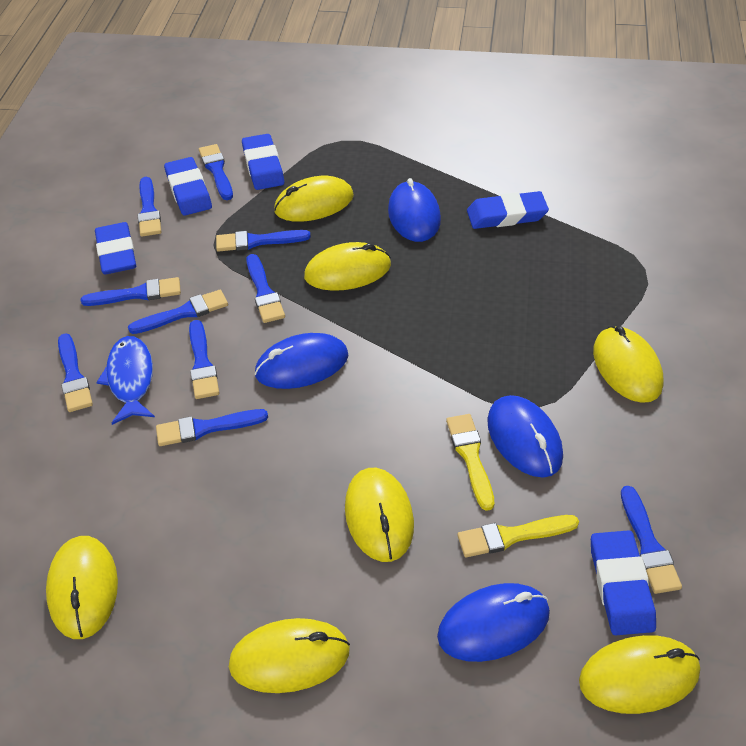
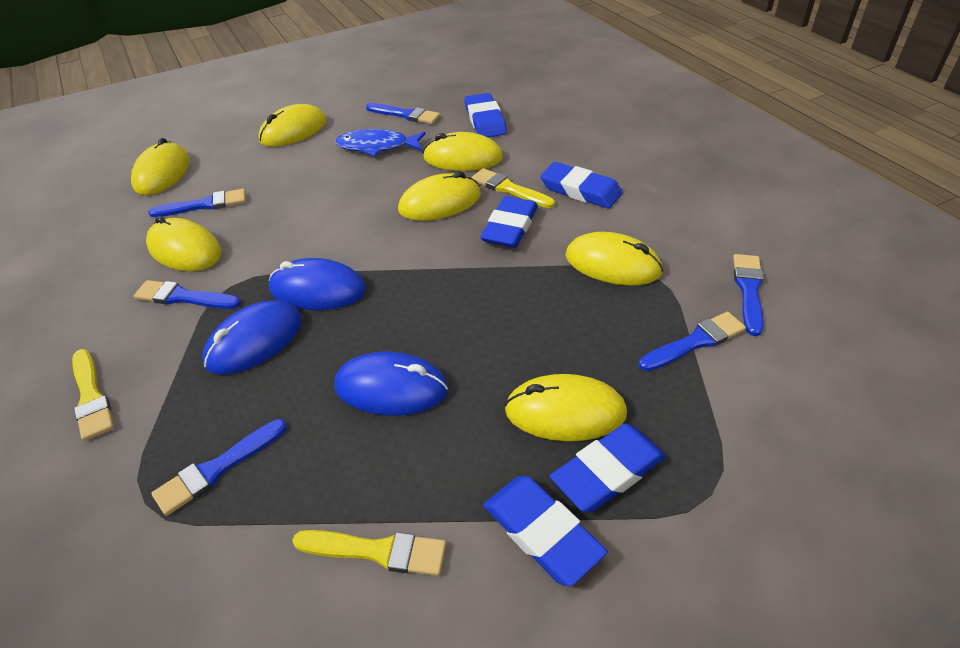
blue brush: 10 -> 6
blue mouse: 4 -> 3
yellow brush: 2 -> 3

